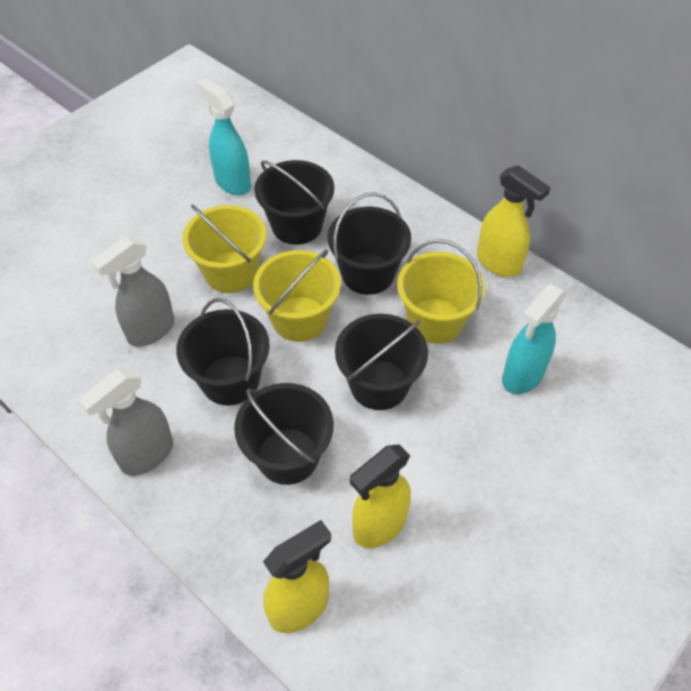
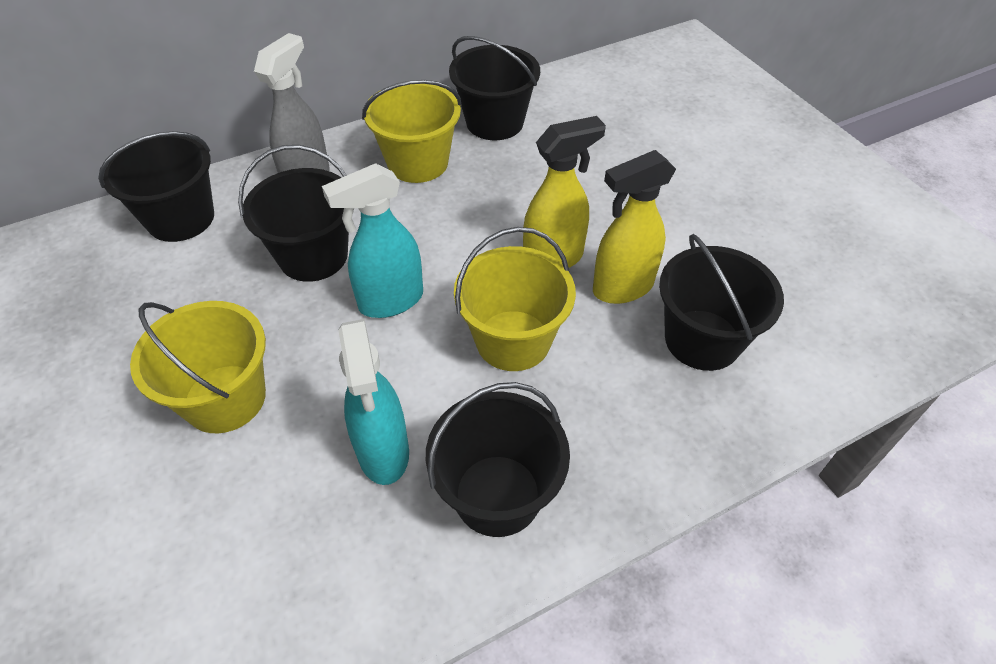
grey spray bottle: 2 -> 1
yellow spray bottle: 3 -> 2

